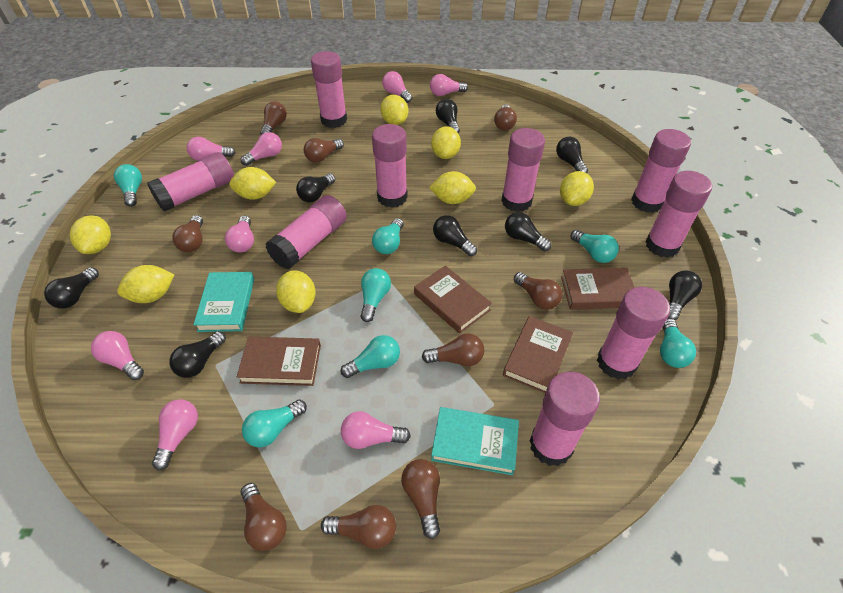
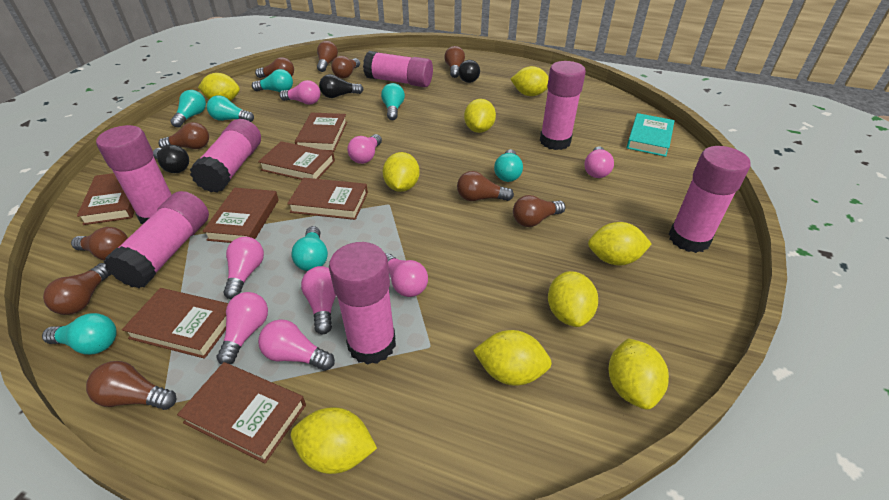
black light bulb: 8 -> 3
brown book: 4 -> 7
brown light bulb: 9 -> 10
pink glue stick: 9 -> 7
turquoise book: 2 -> 1
yellow lemon: 8 -> 9

